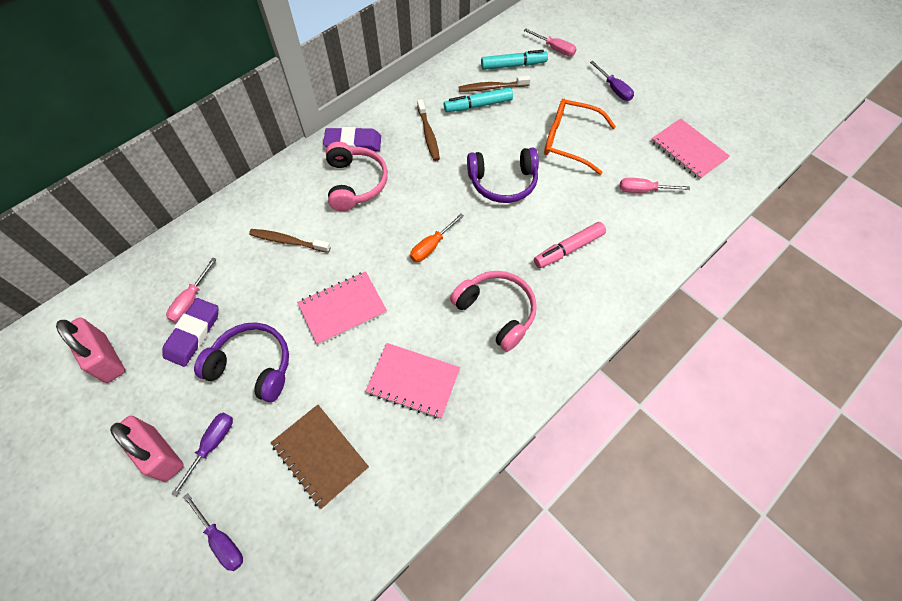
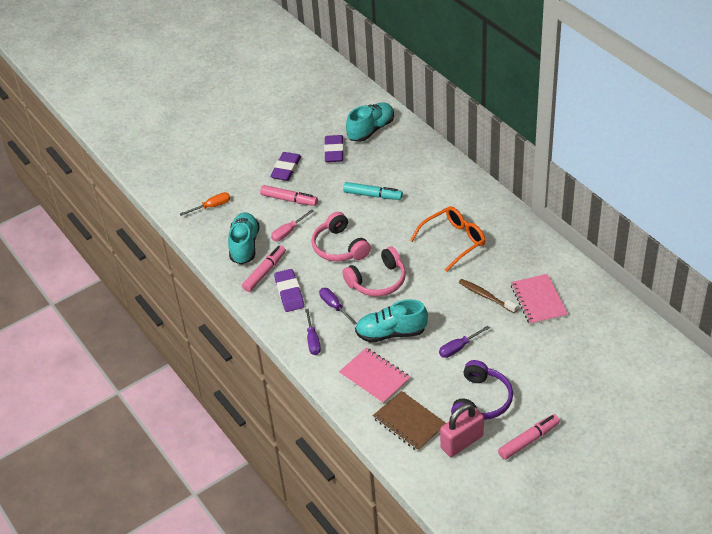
brown toothbrush: 3 -> 1
pink marker: 1 -> 3
pink notebook: 3 -> 2
pink padlock: 2 -> 1
pink screwdriver: 3 -> 1
purple eraser: 2 -> 3
purple headphones: 2 -> 1
turquoise marker: 2 -> 1
turquoise shoe: 0 -> 3

